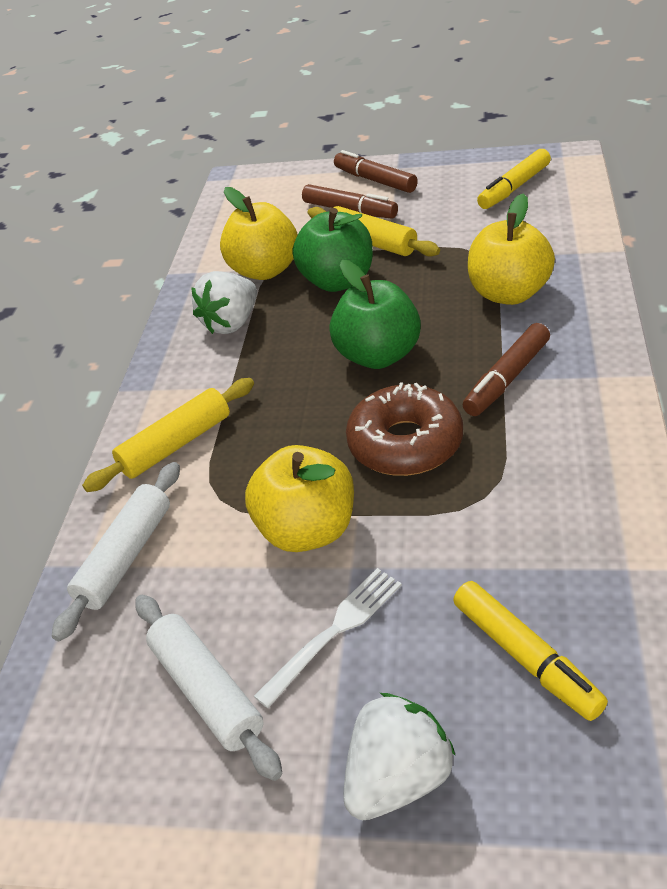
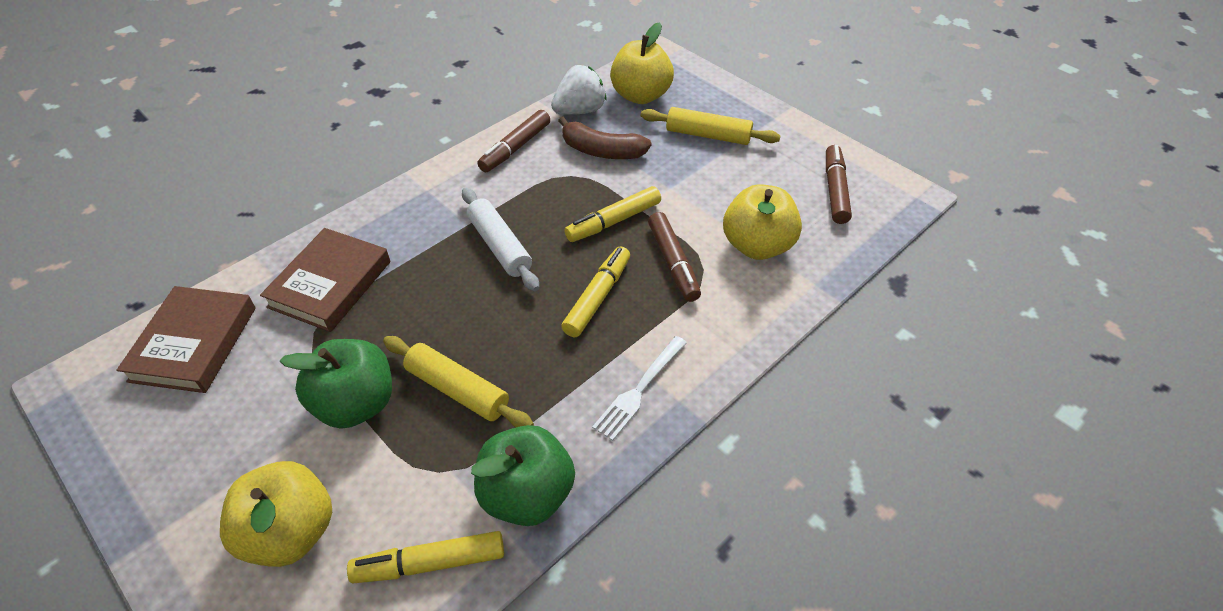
brown banana: 0 -> 1
brown book: 0 -> 2
brown donut: 1 -> 0
white rolling pin: 2 -> 1
white strawberry: 2 -> 1
yellow marker: 2 -> 3

